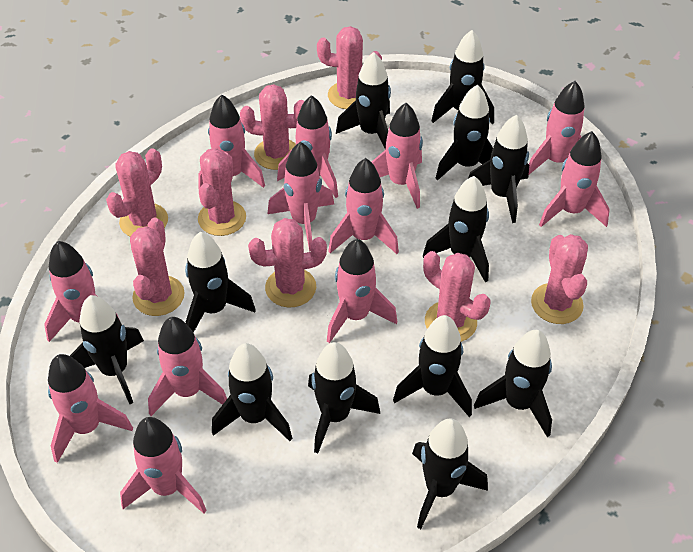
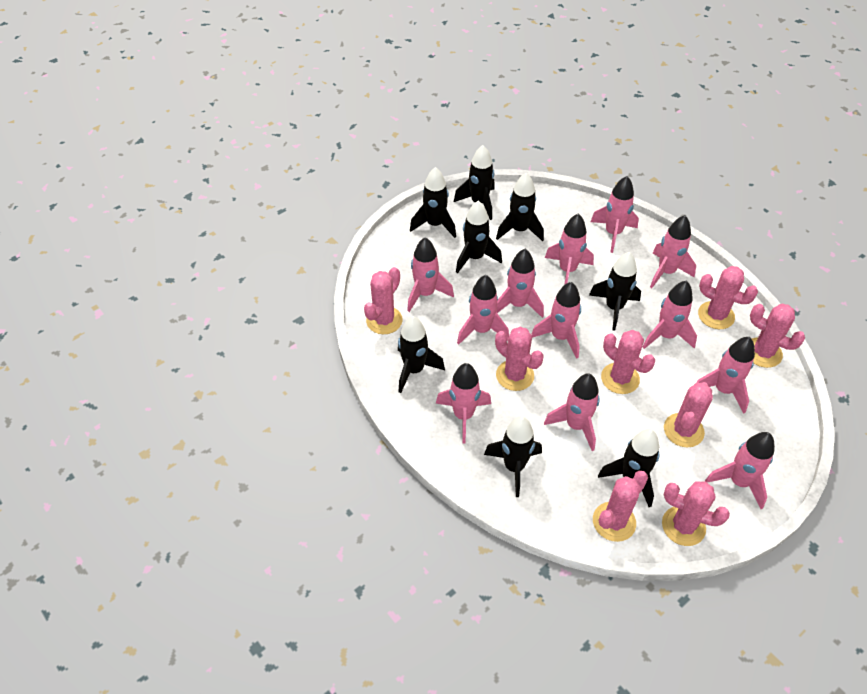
black rocket: 12 -> 8

